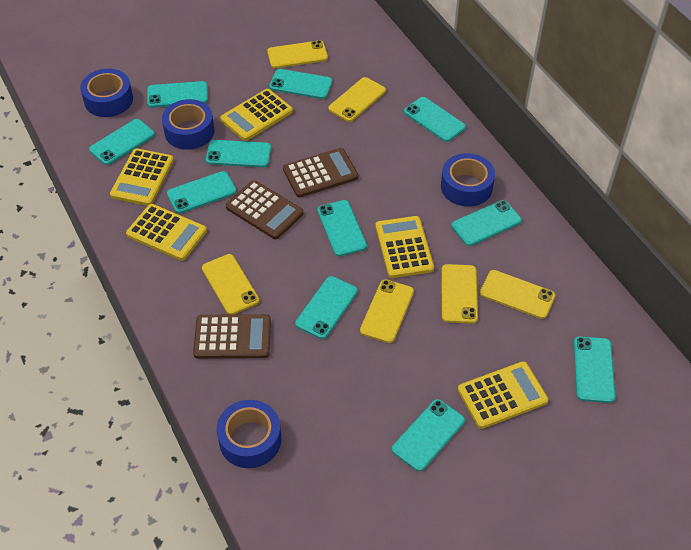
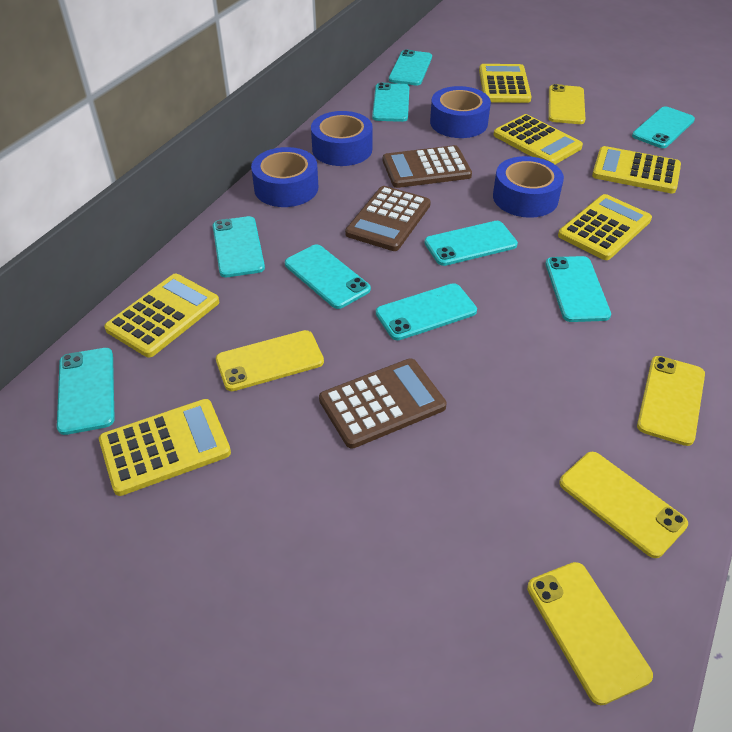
turquoise phone: 11 -> 9
yellow calculator: 5 -> 6
yellow phone: 6 -> 5

